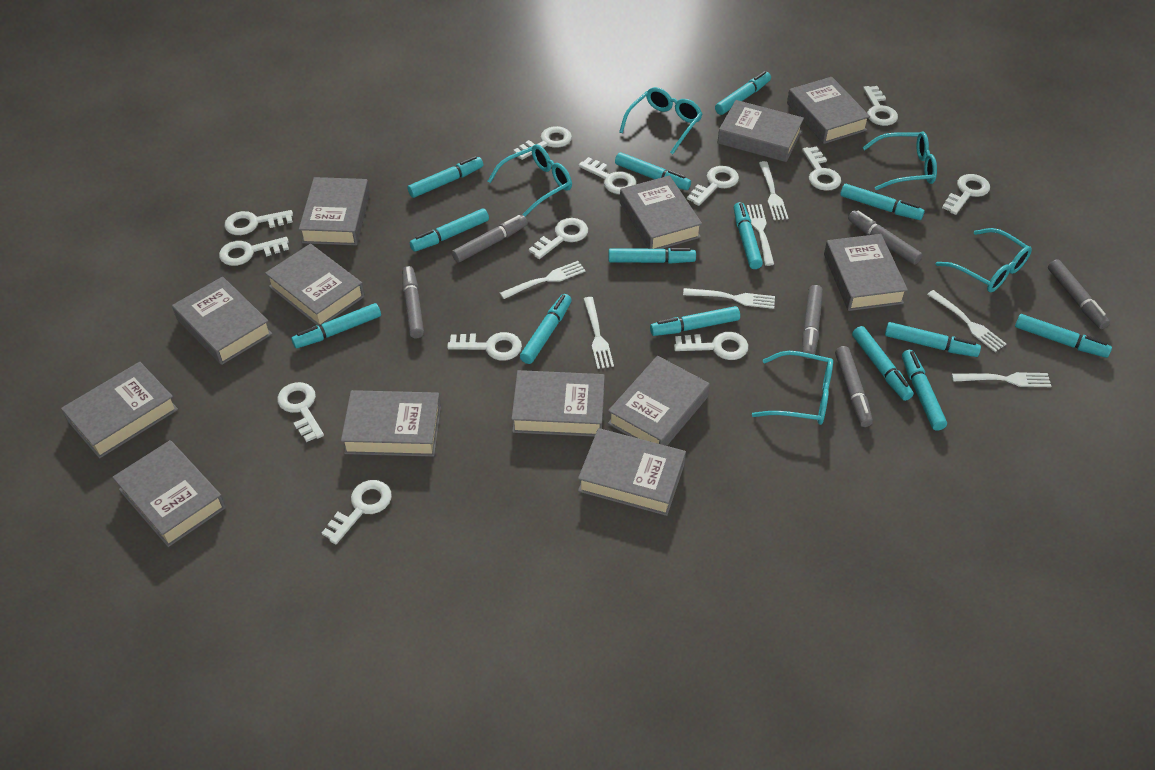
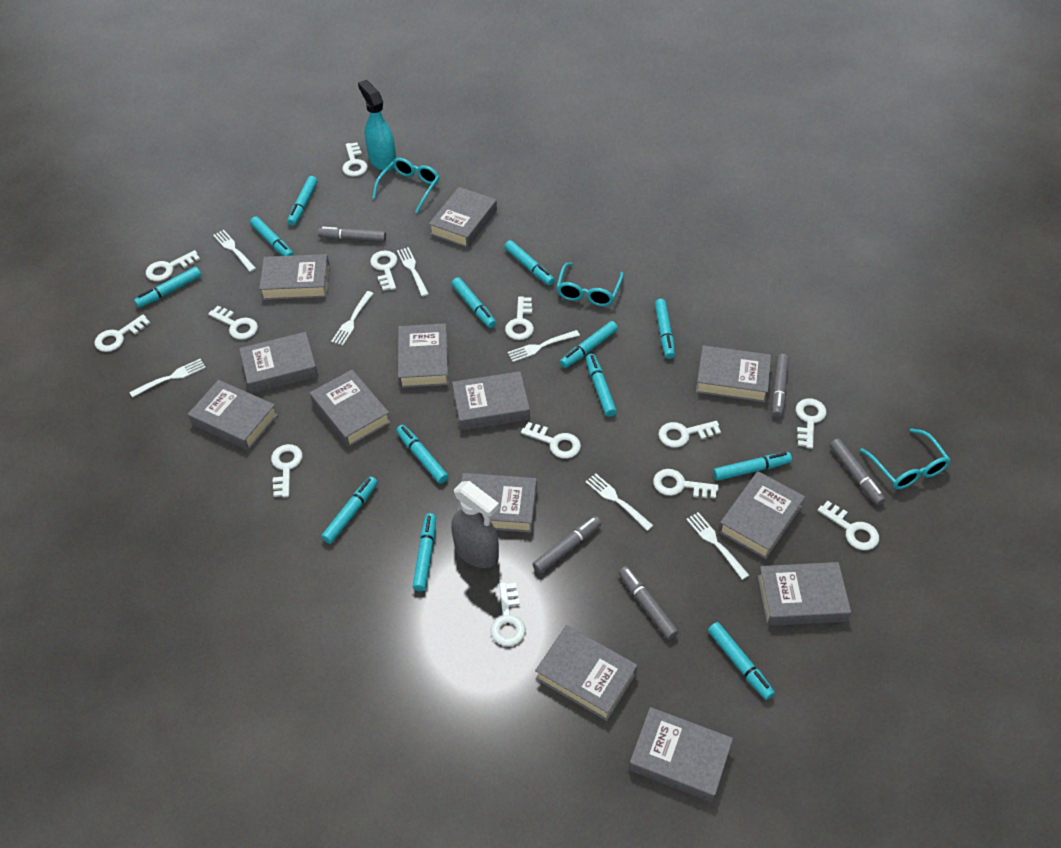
grey marker: 6 -> 5
grey spray bottle: 0 -> 1
turquoise glasses: 5 -> 3
turquoise marker: 14 -> 13
turquoise spray bottle: 0 -> 1

